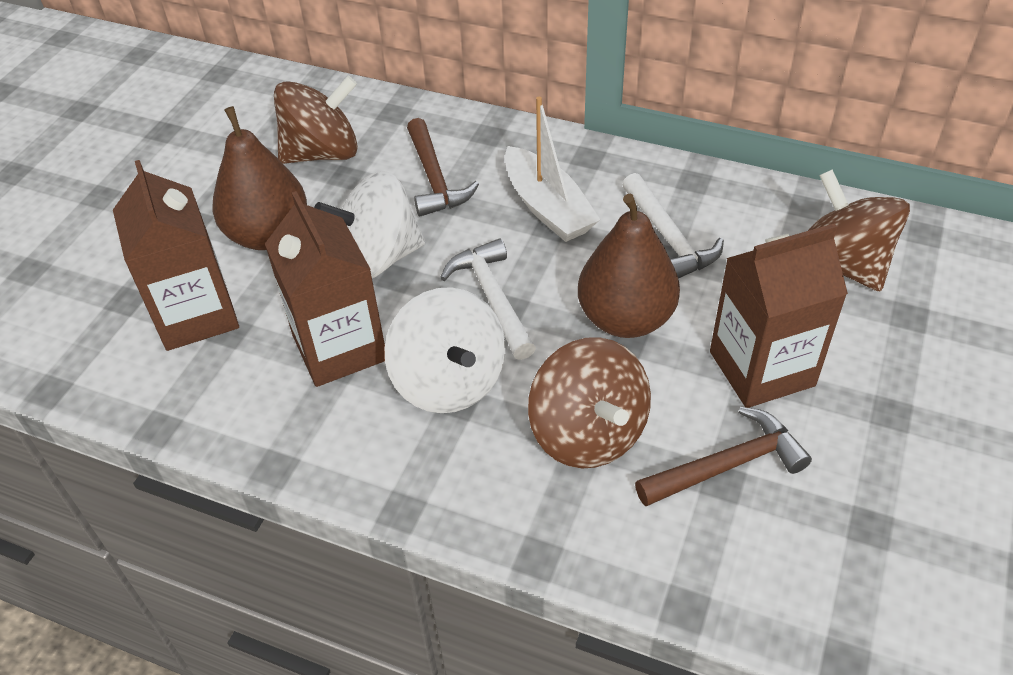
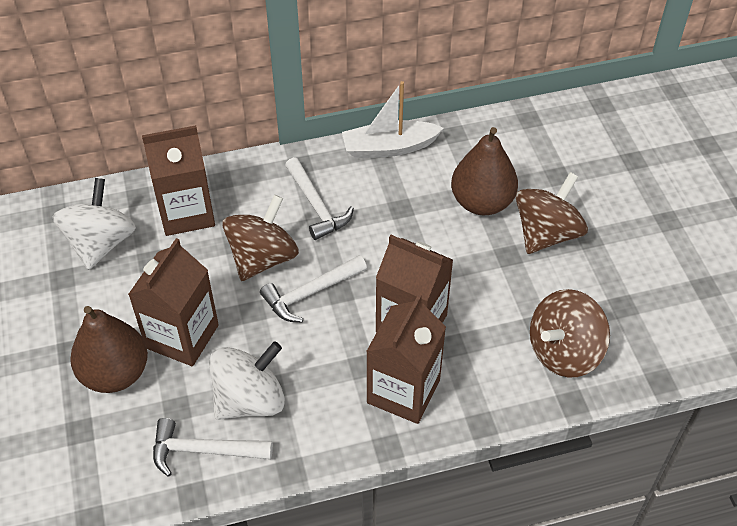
brown carton: 3 -> 4
brown hammer: 2 -> 0
white hammer: 2 -> 3

